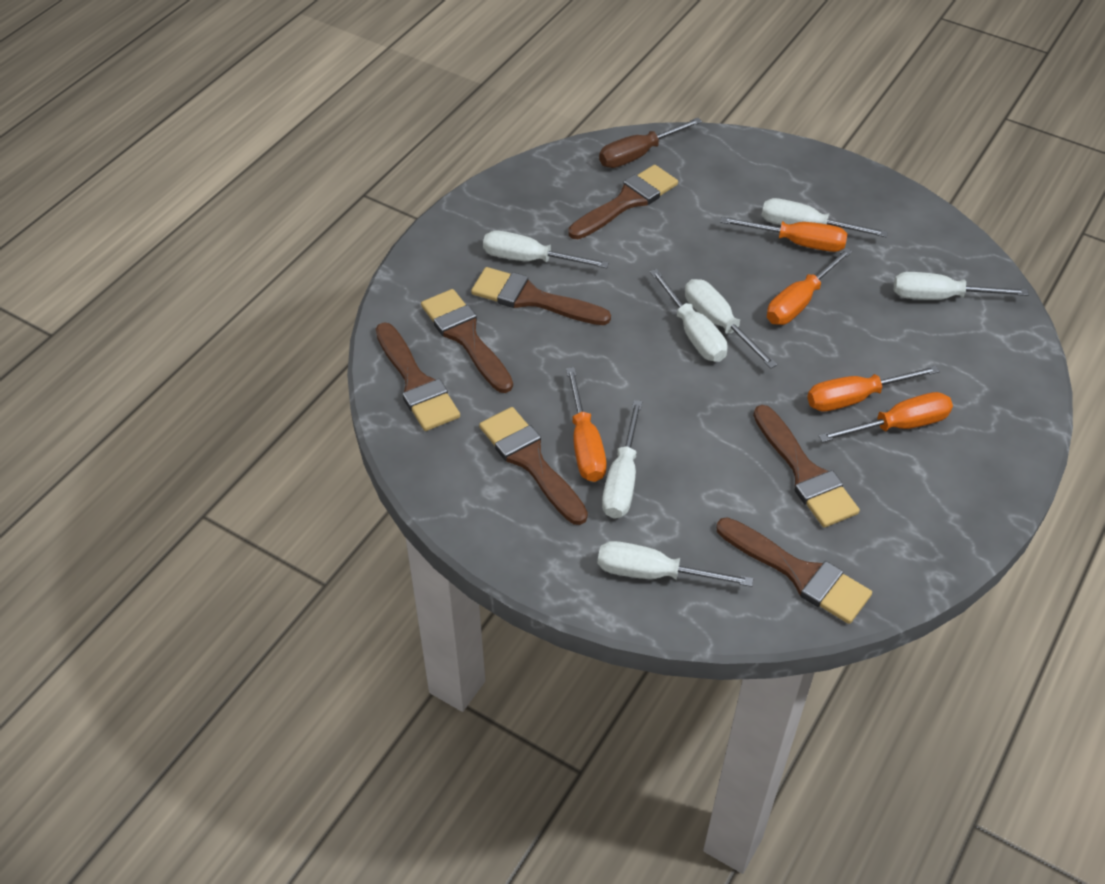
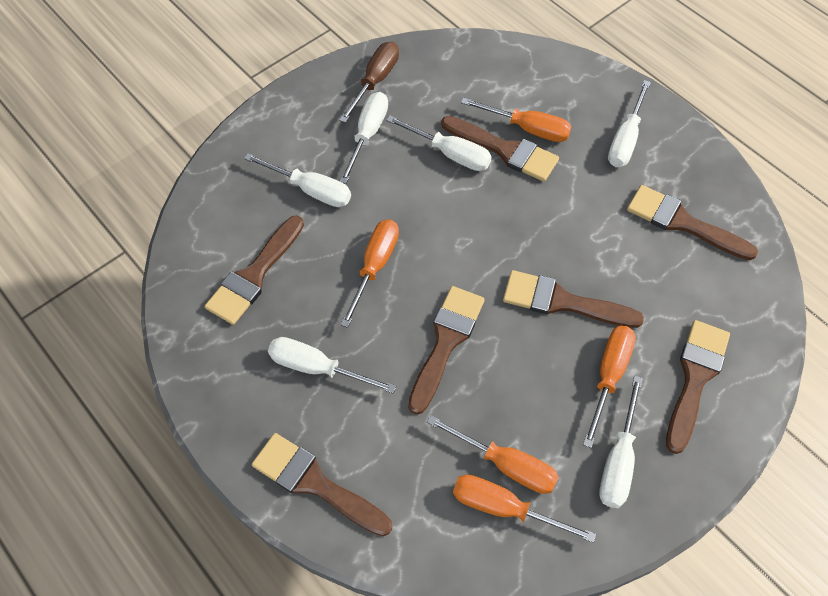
white screwdriver: 7 -> 6

